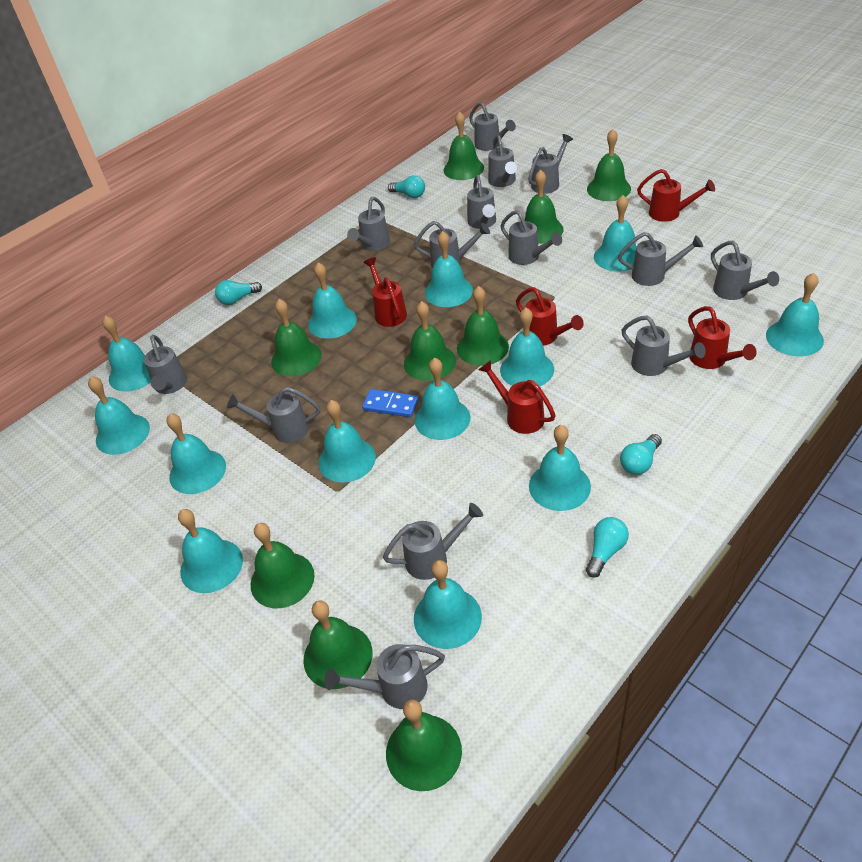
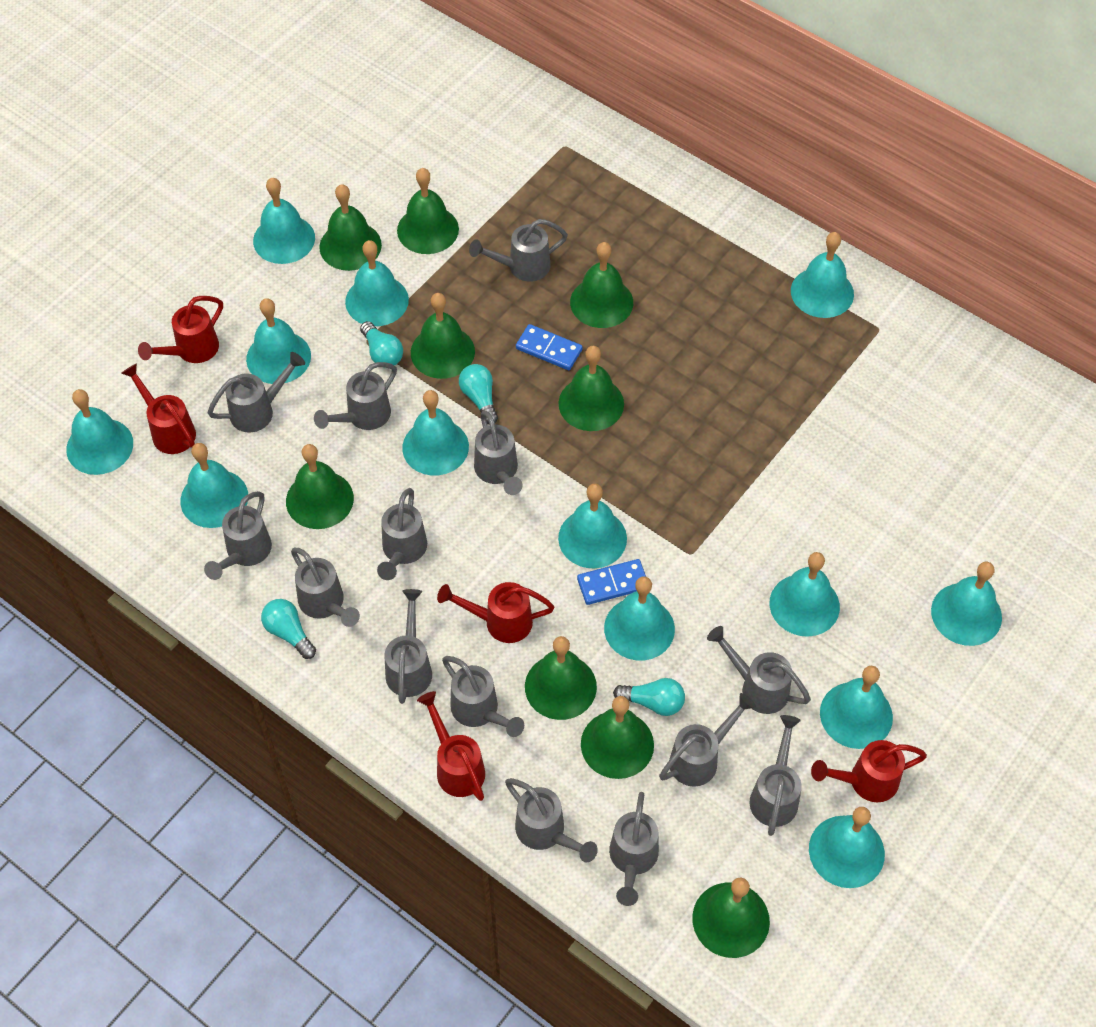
blue domino: 1 -> 2

